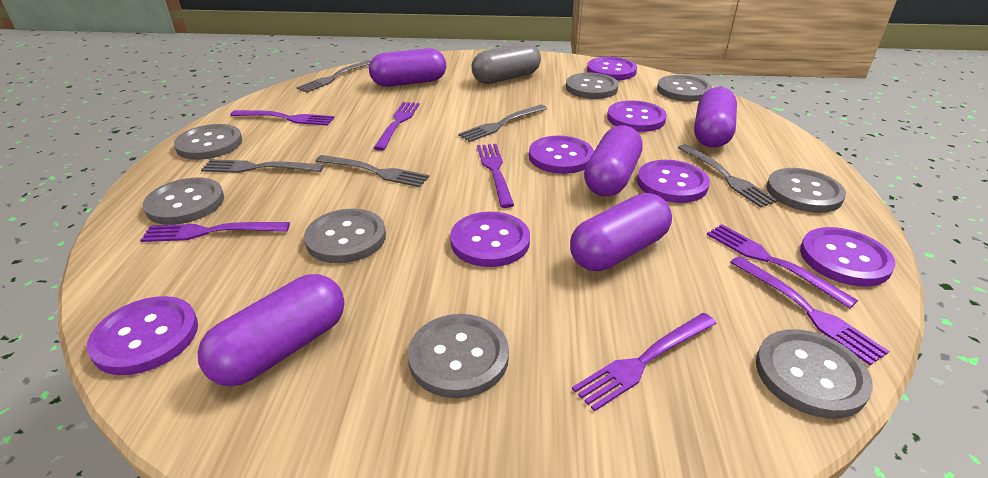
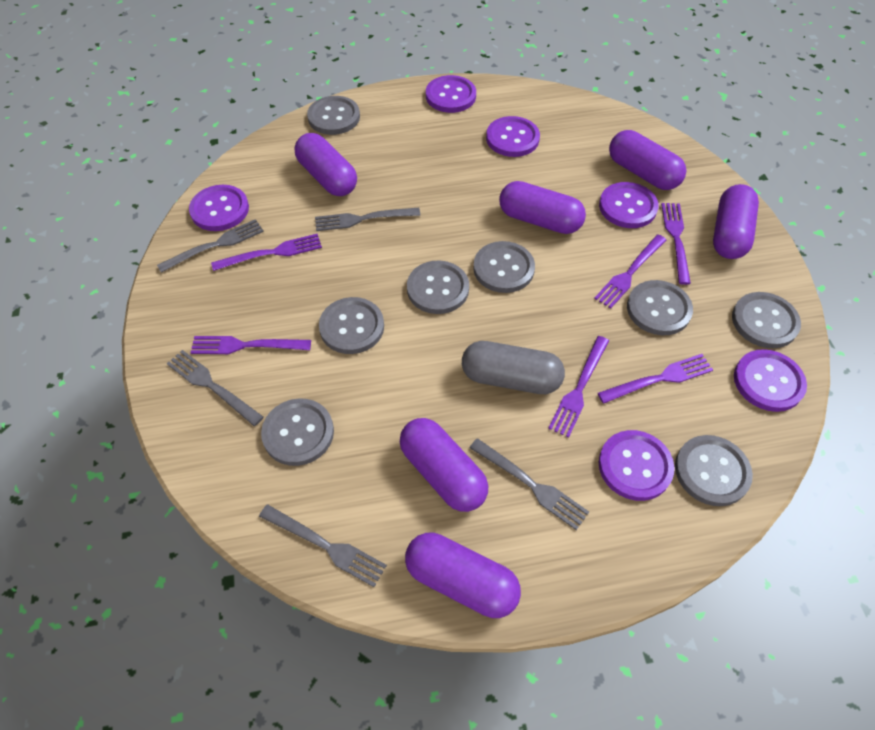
purple button: 7 -> 6
purple capsule: 5 -> 6
purple fork: 7 -> 6

